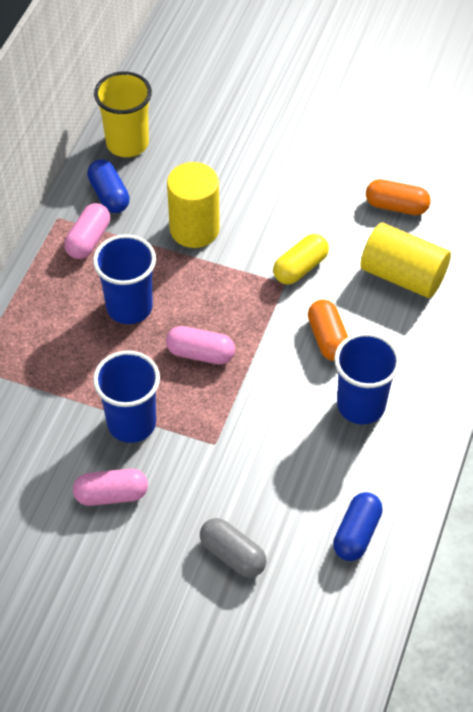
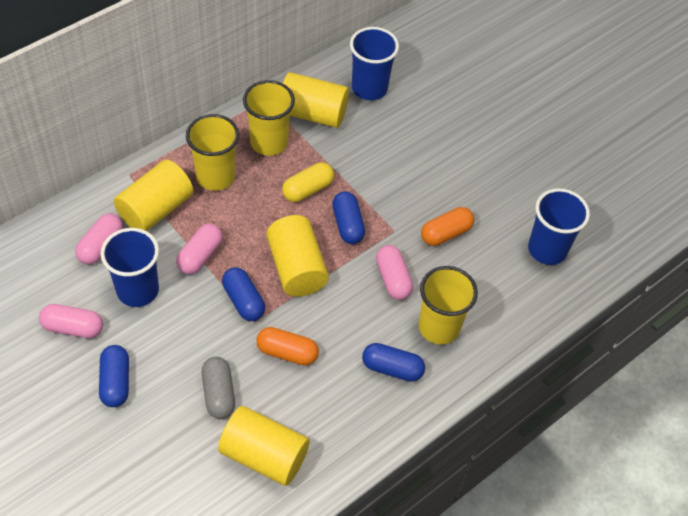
blue capsule: 2 -> 4
pink capsule: 3 -> 4
yellow cup: 1 -> 3
yellow cylinder: 2 -> 4

